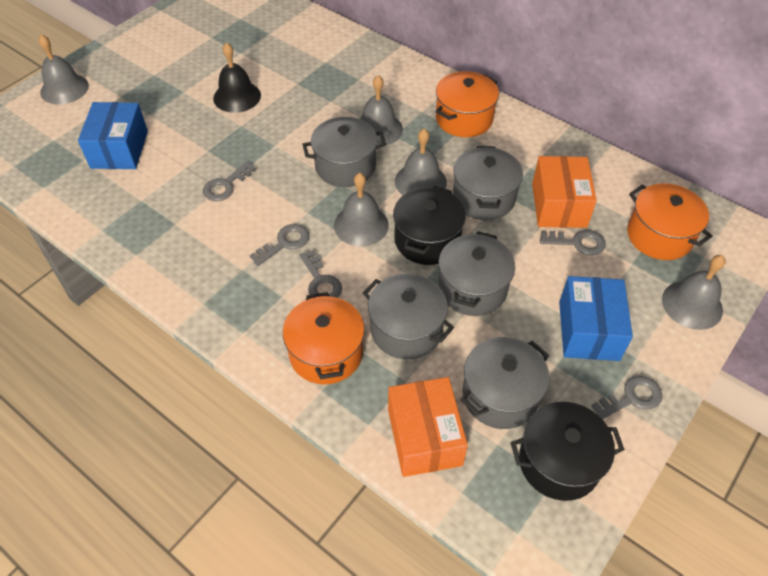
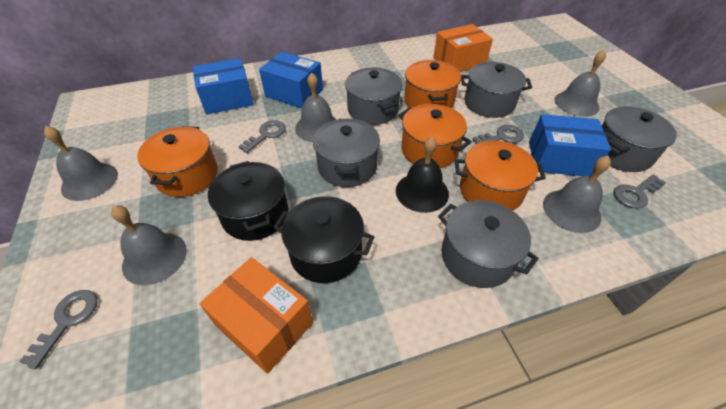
blue box: 2 -> 3
grey key: 5 -> 4
orange pot: 3 -> 4

